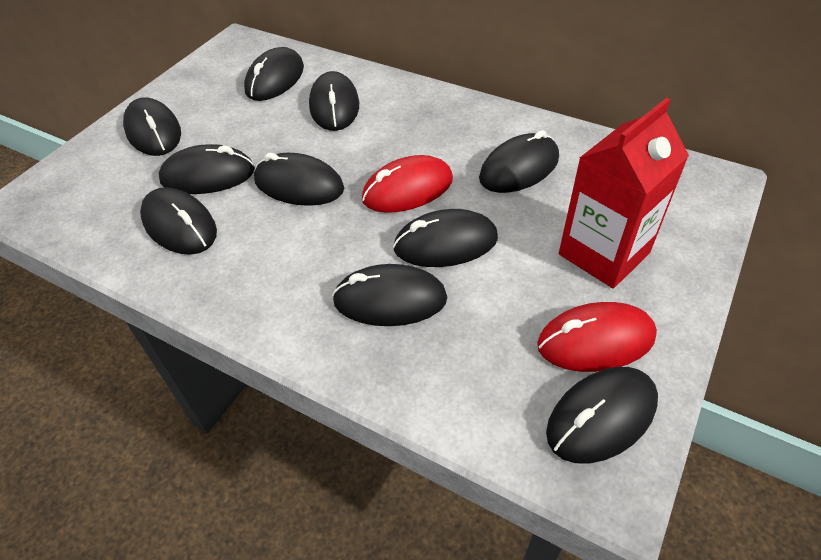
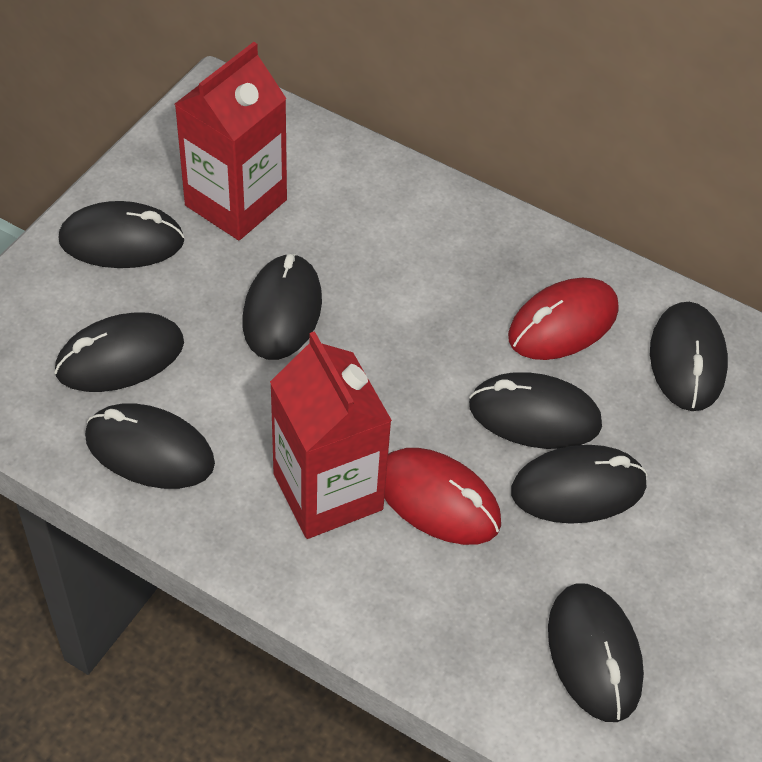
black mouse: 10 -> 8
red carton: 1 -> 2

